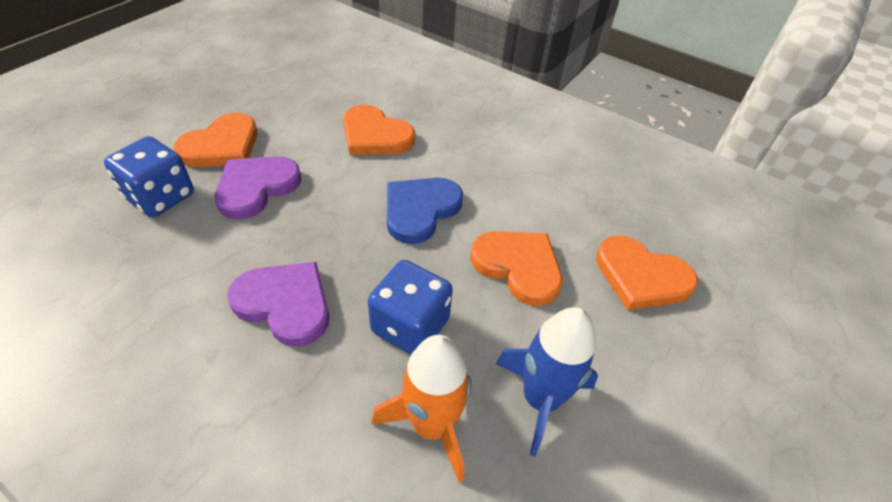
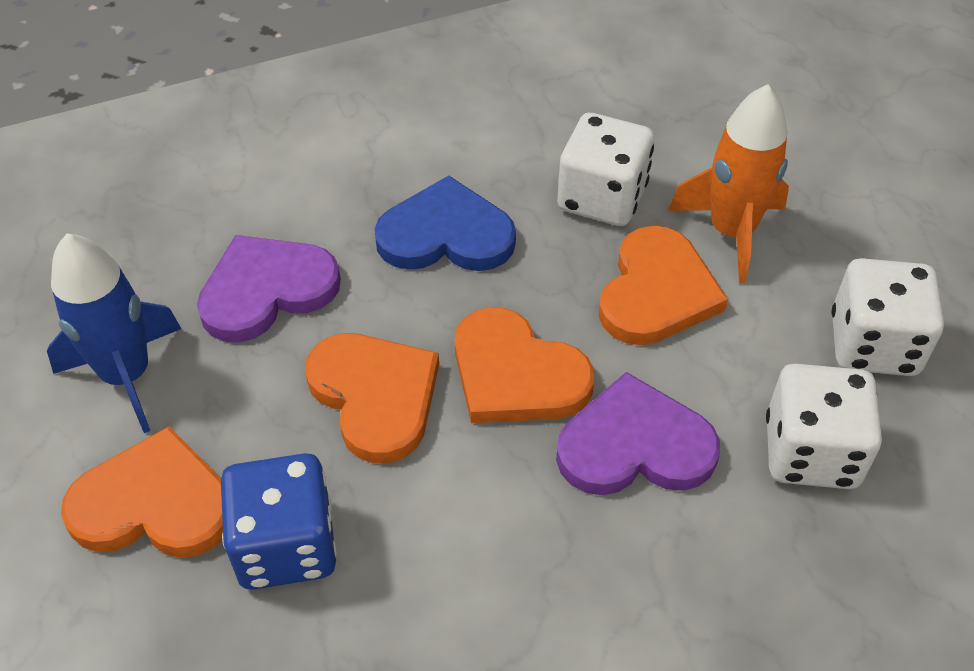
blue dice: 2 -> 1
white dice: 0 -> 3

